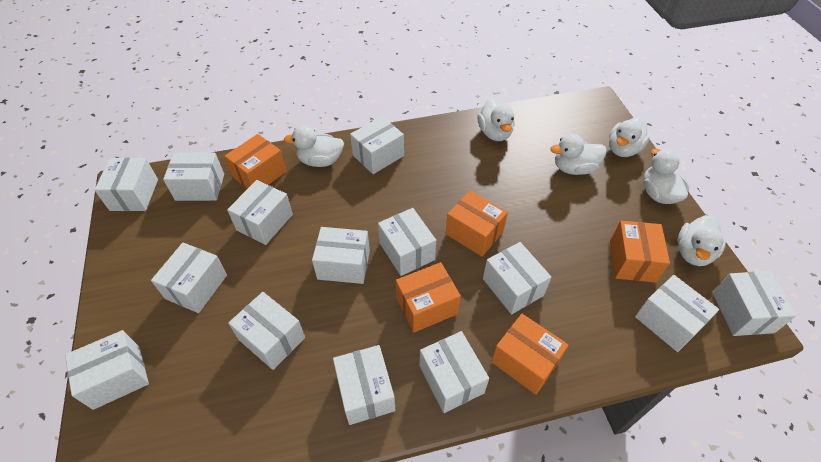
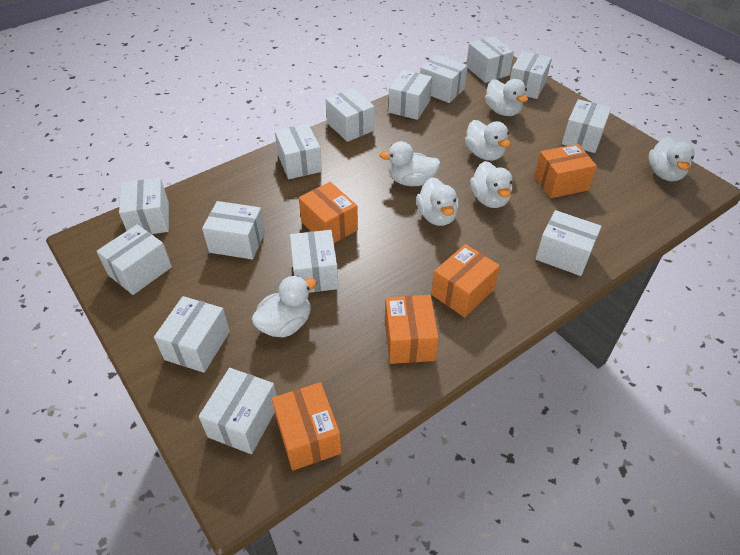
white duck: 6 -> 7

